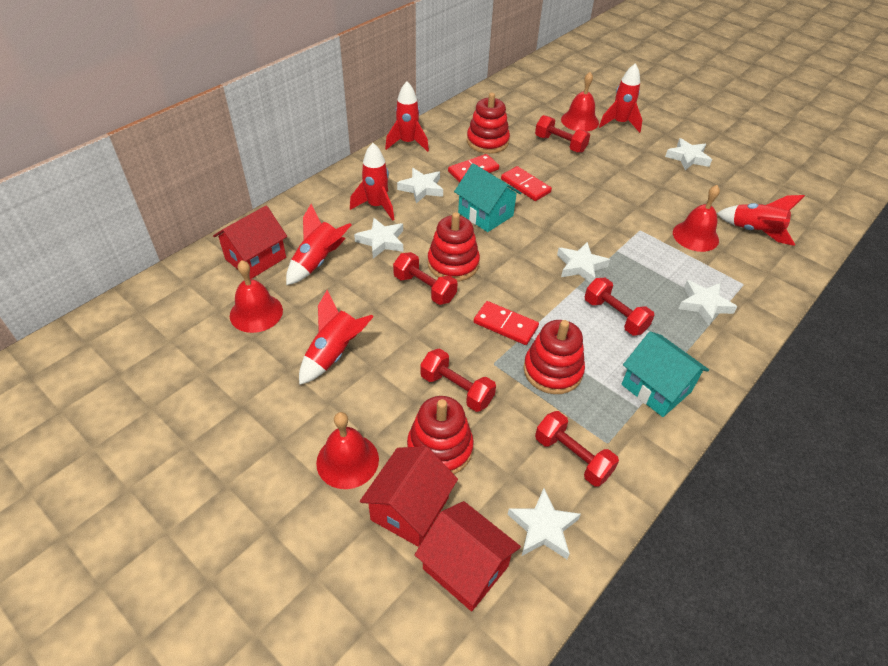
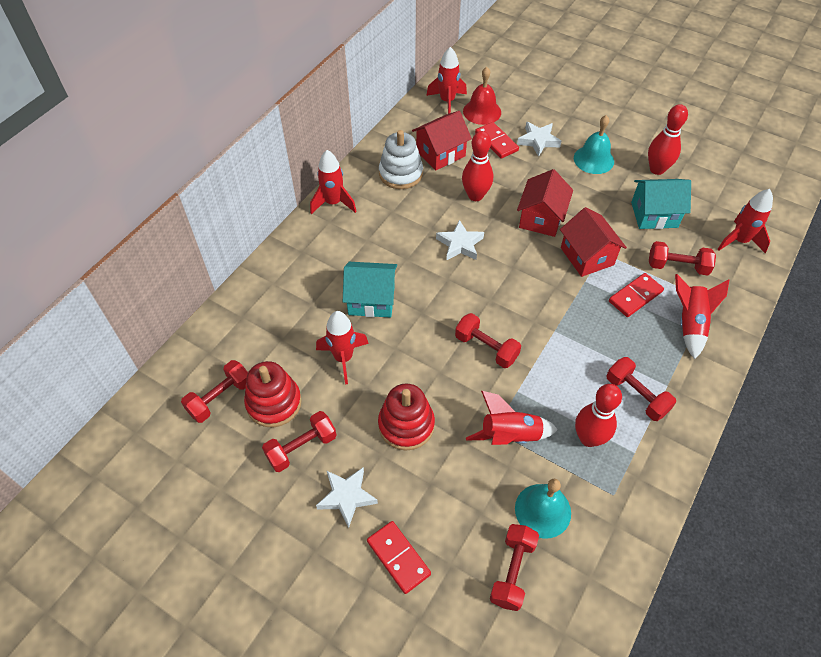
red bell: 4 -> 1
red bowling pin: 0 -> 3
red dumbbell: 5 -> 6
red stacking toy: 4 -> 2
turquoise bell: 0 -> 2
white stacking toy: 0 -> 1
white star: 6 -> 3

